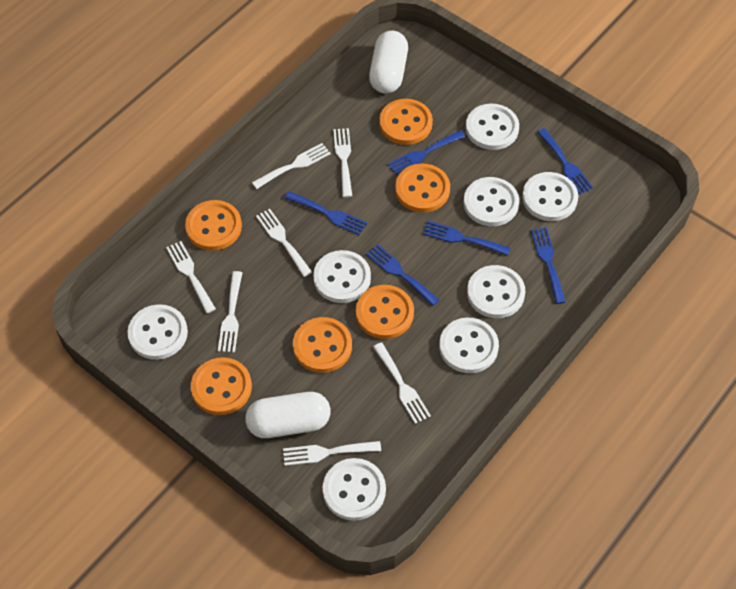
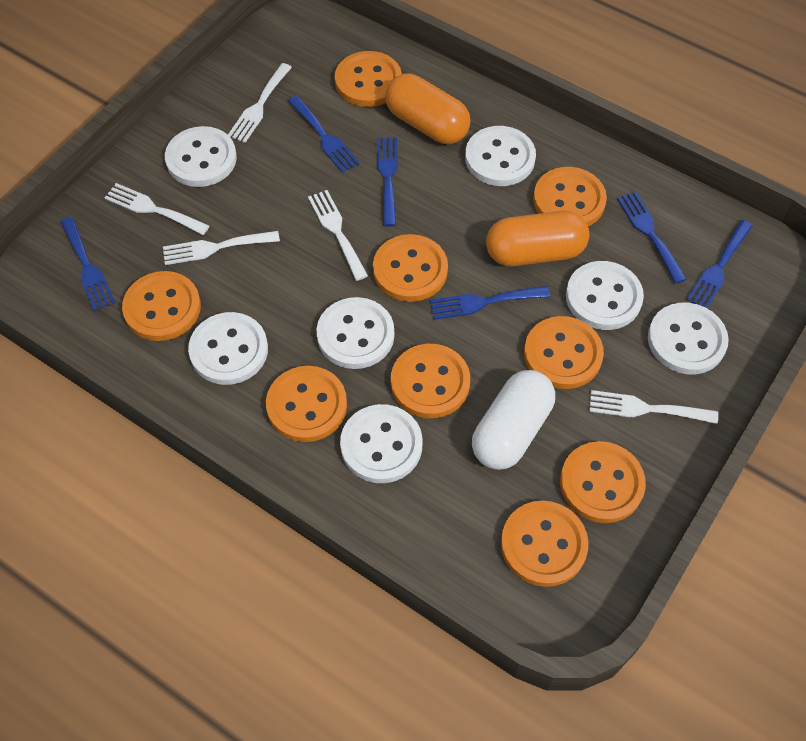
orange button: 6 -> 9
orange capsule: 0 -> 2
white button: 8 -> 7
white capsule: 2 -> 1
white fork: 7 -> 5

